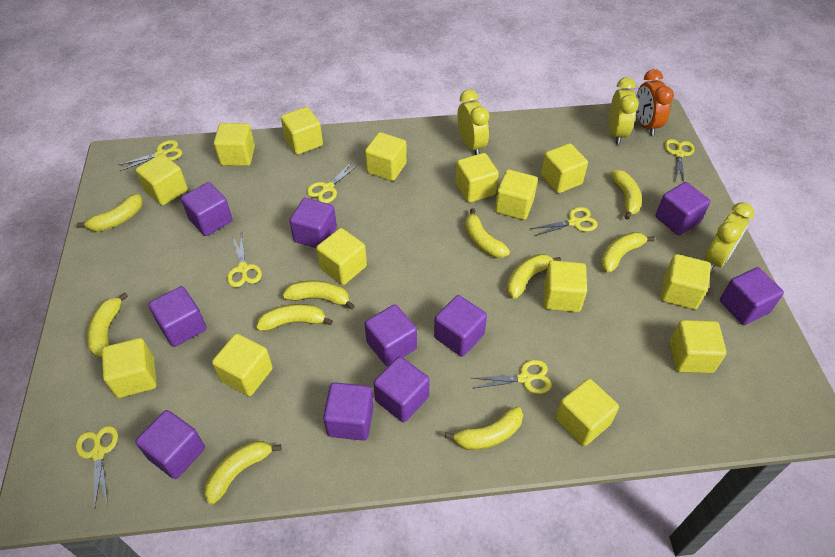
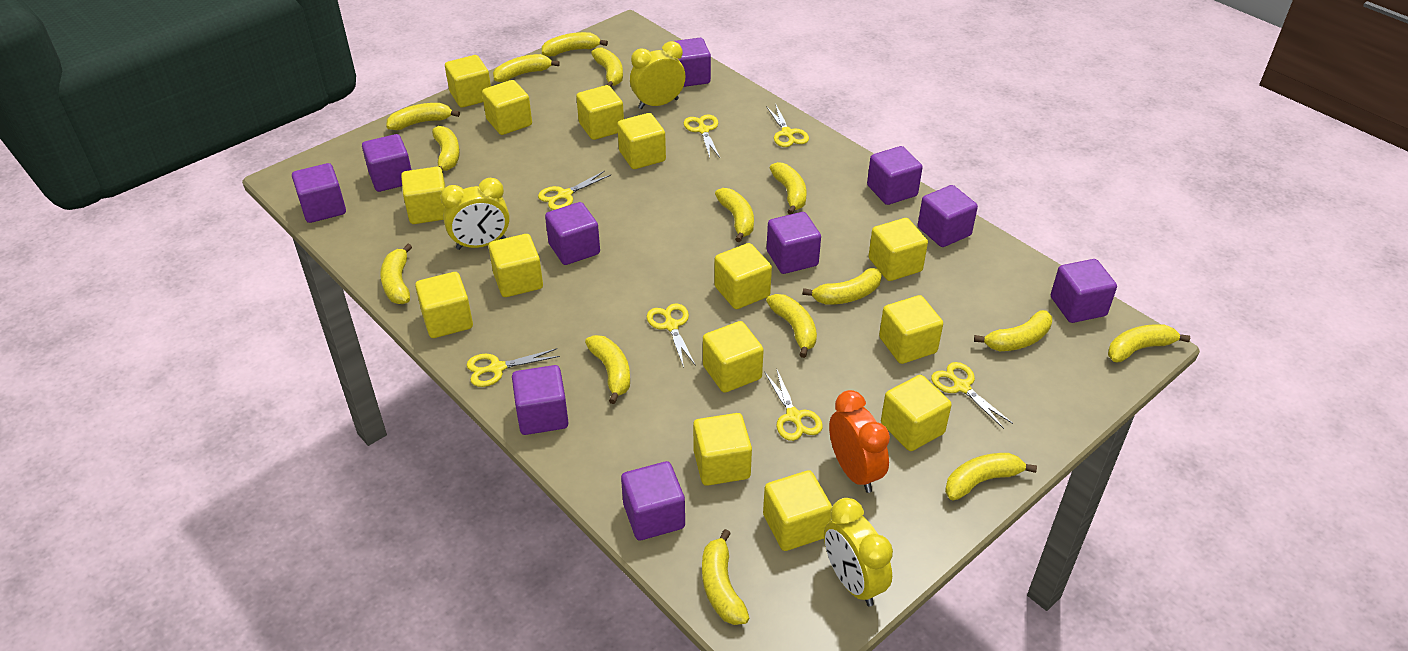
yellow banana: 10 -> 15

